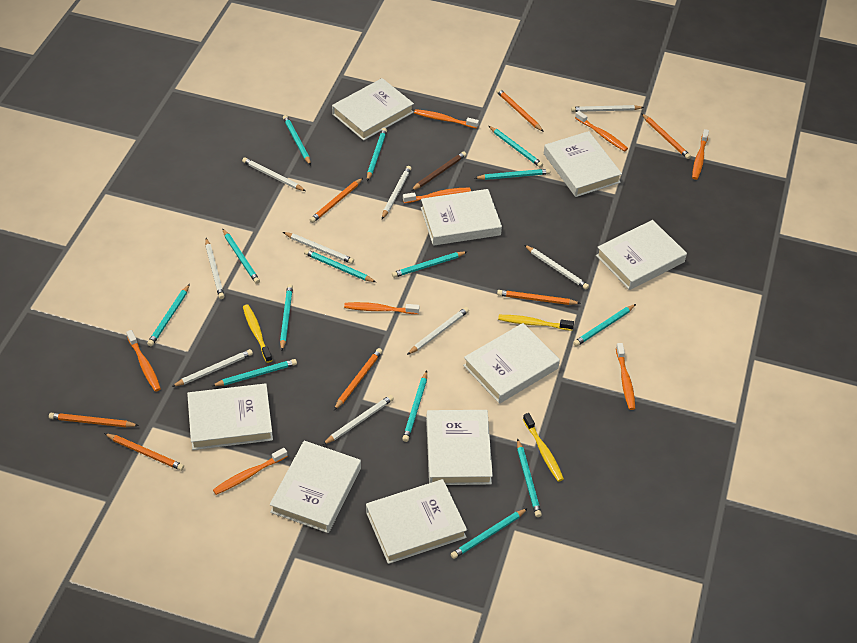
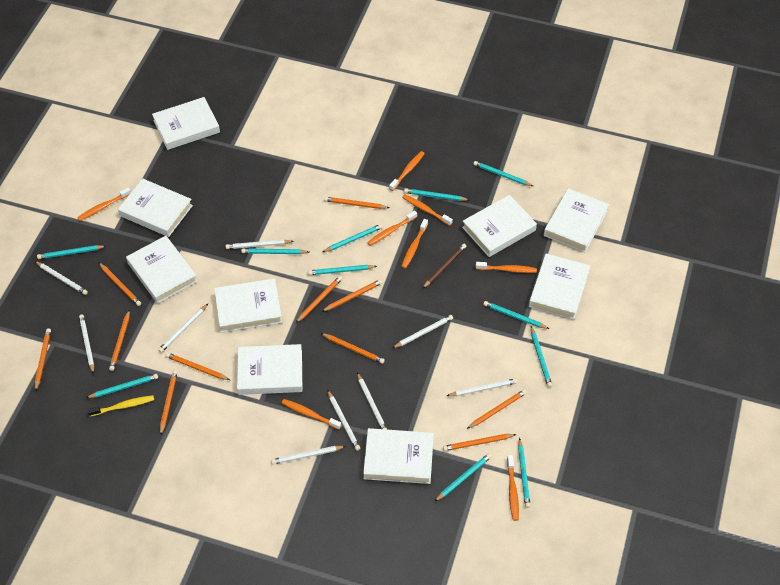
orange pencil: 7 -> 11
turquoise pencil: 14 -> 11
yellow toothbrush: 3 -> 1

